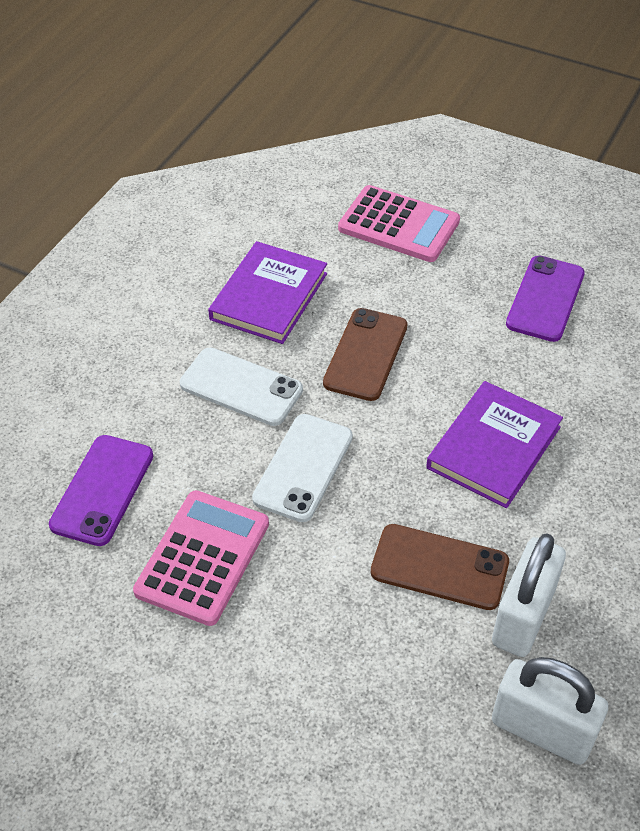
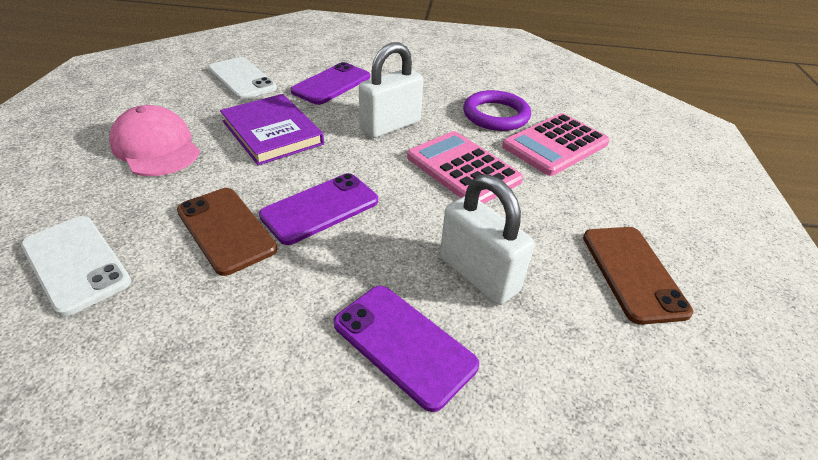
pink cap: 0 -> 1
purple book: 2 -> 1
purple phone: 2 -> 3
purple ring: 0 -> 1

